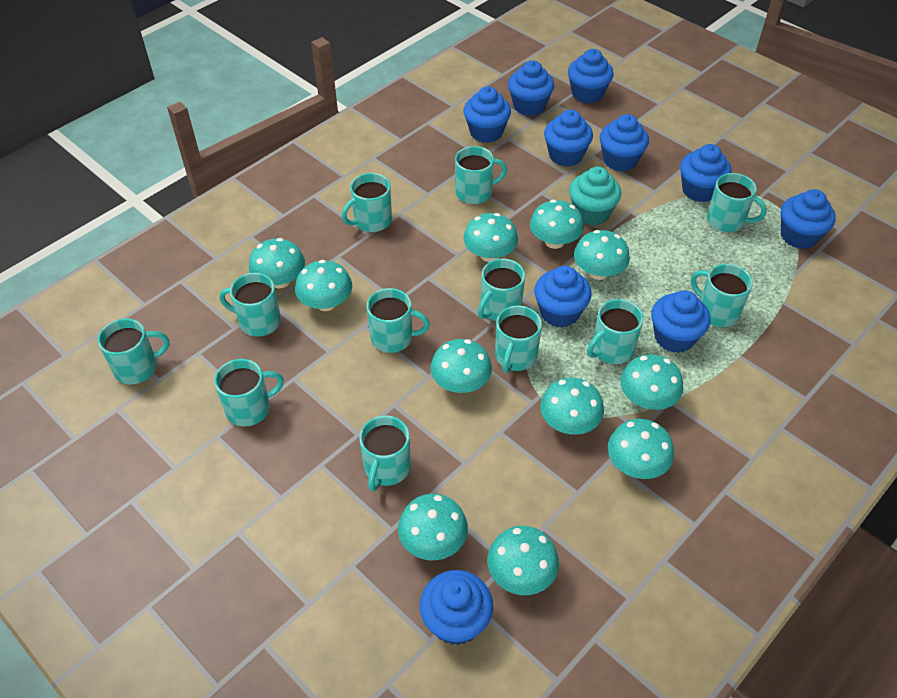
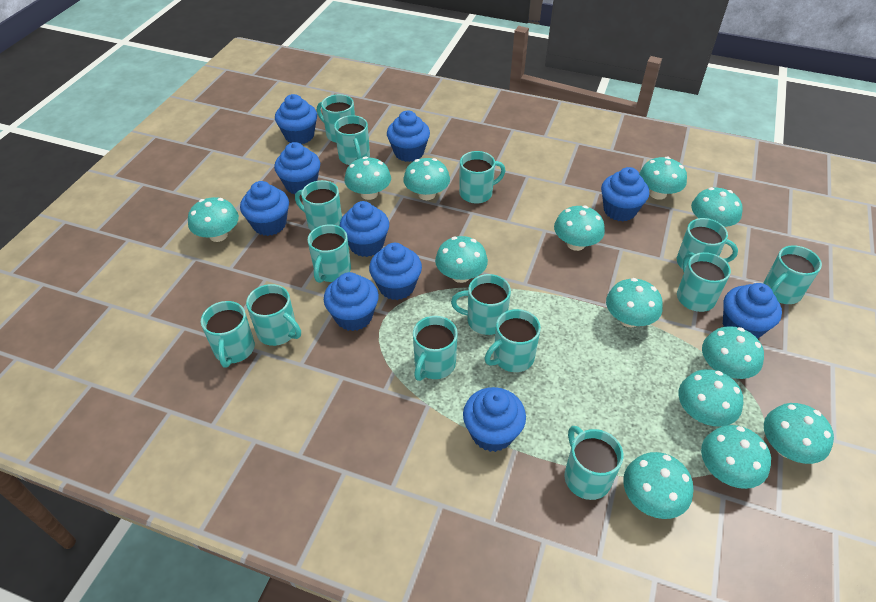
turquoise cupcake: 1 -> 0
turquoise mug: 12 -> 14
turquoise mushroom: 11 -> 13

